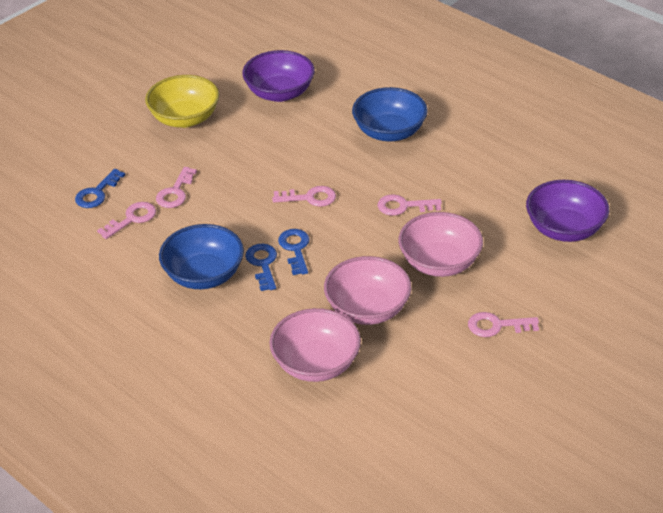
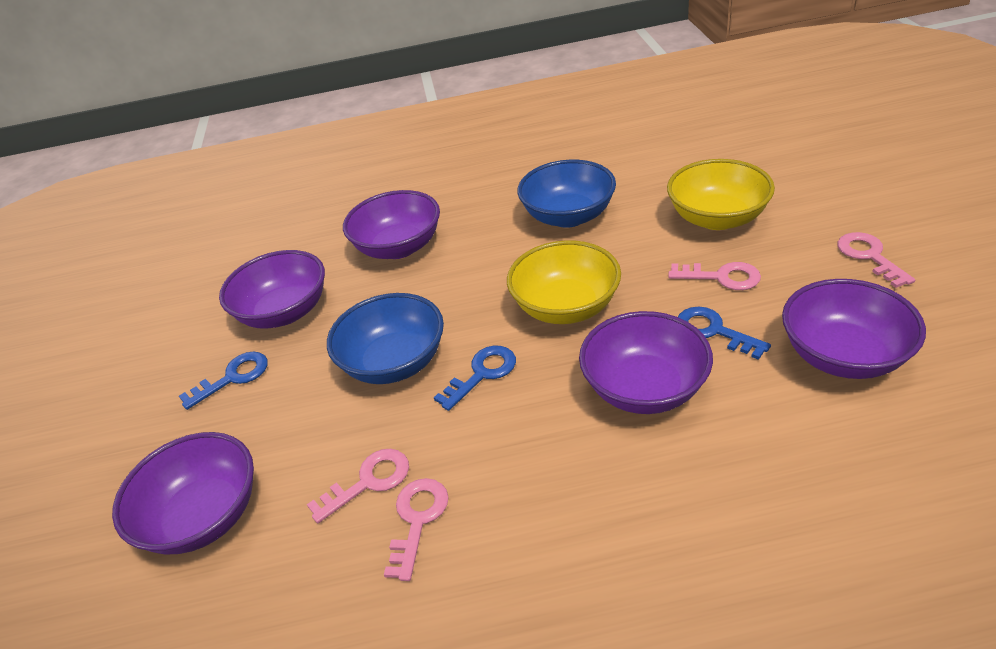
pink bowl: 3 -> 0
pink key: 5 -> 4
purple bowl: 2 -> 5
yellow bowl: 1 -> 2

